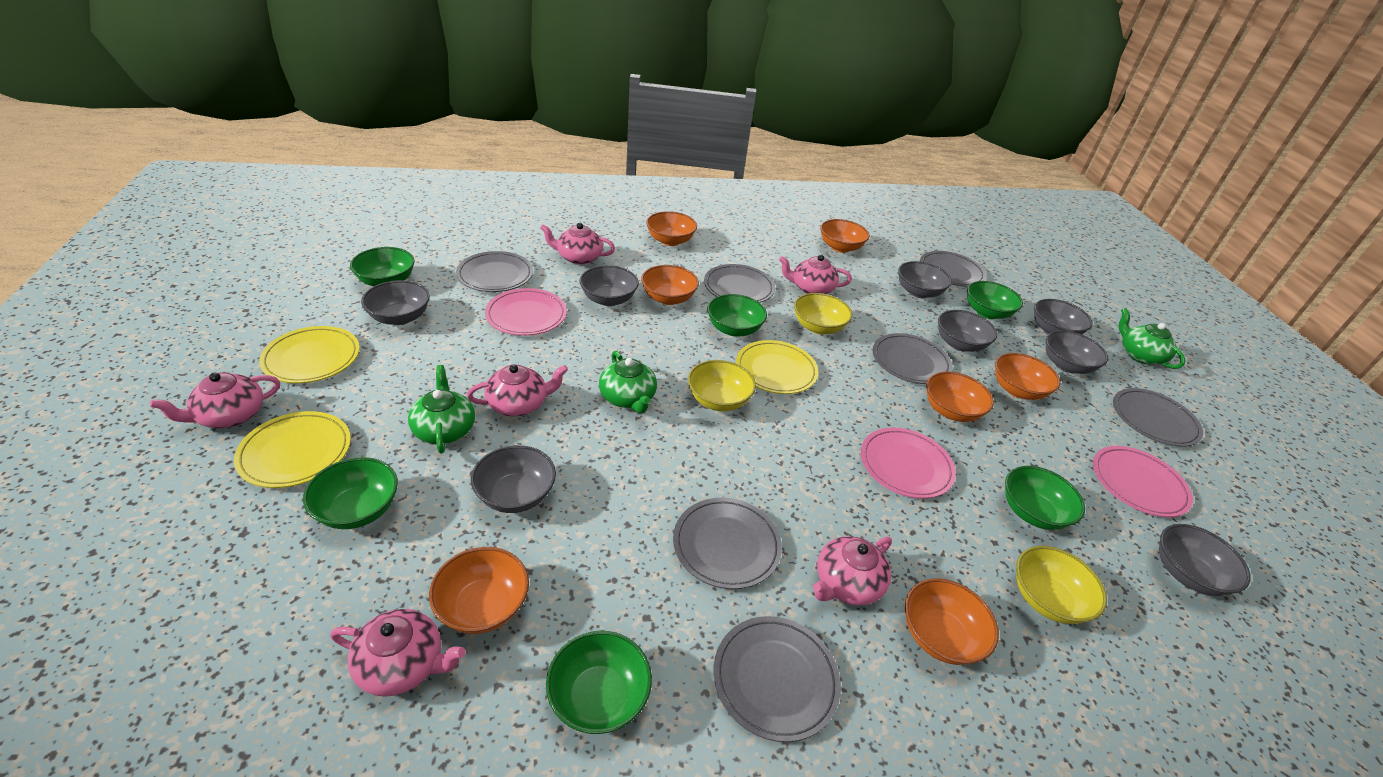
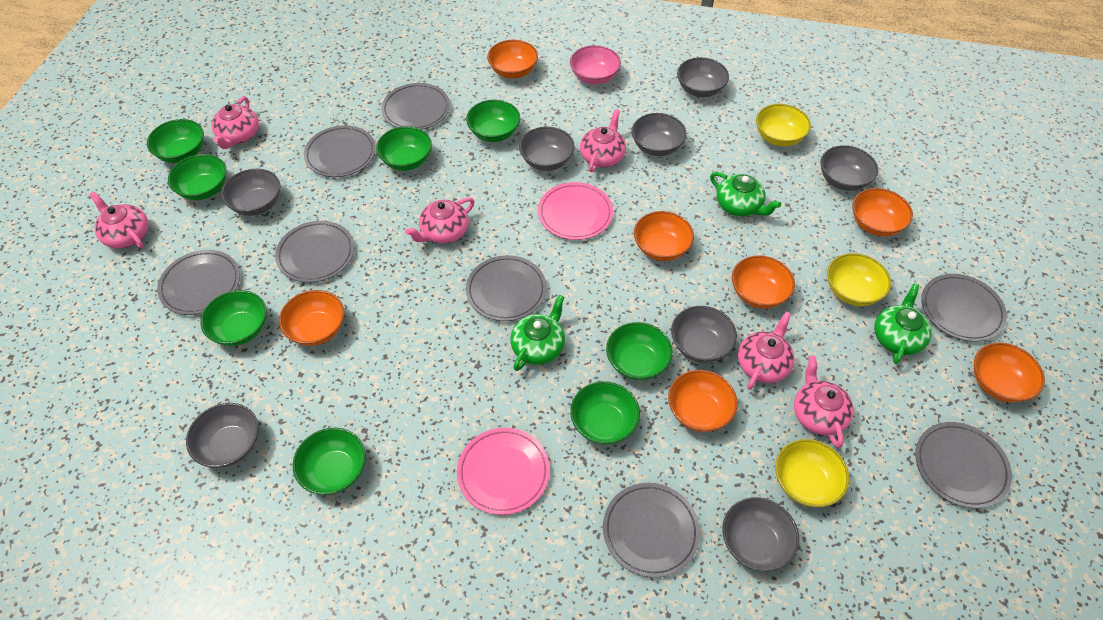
green bowl: 6 -> 8
grey plate: 7 -> 8
pink bowl: 0 -> 1
pink plate: 3 -> 2
yellow plate: 3 -> 0

